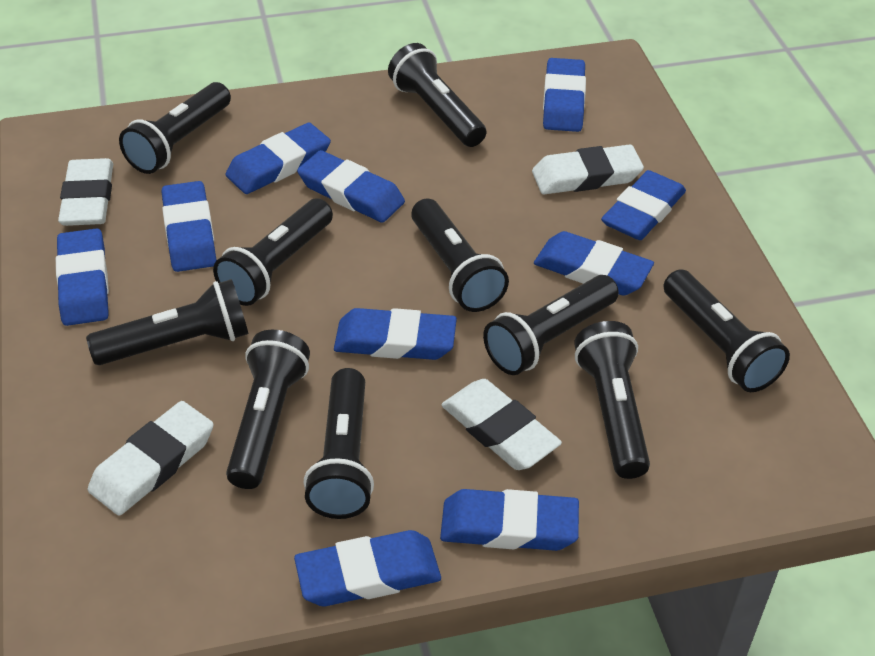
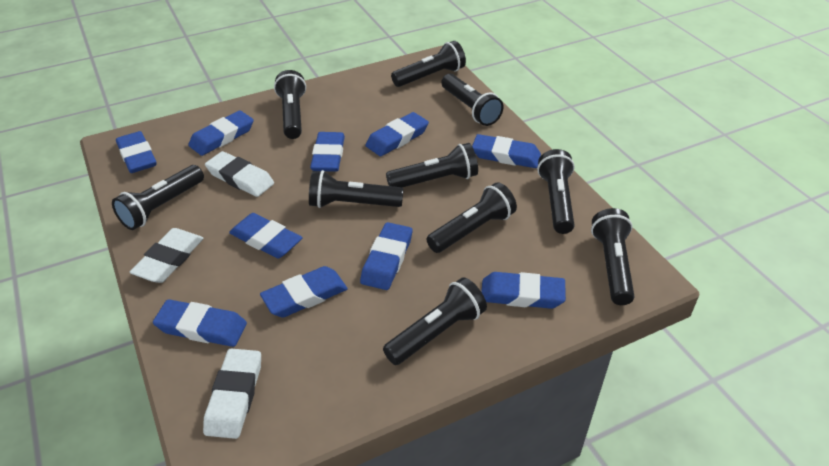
white eraser: 4 -> 3

